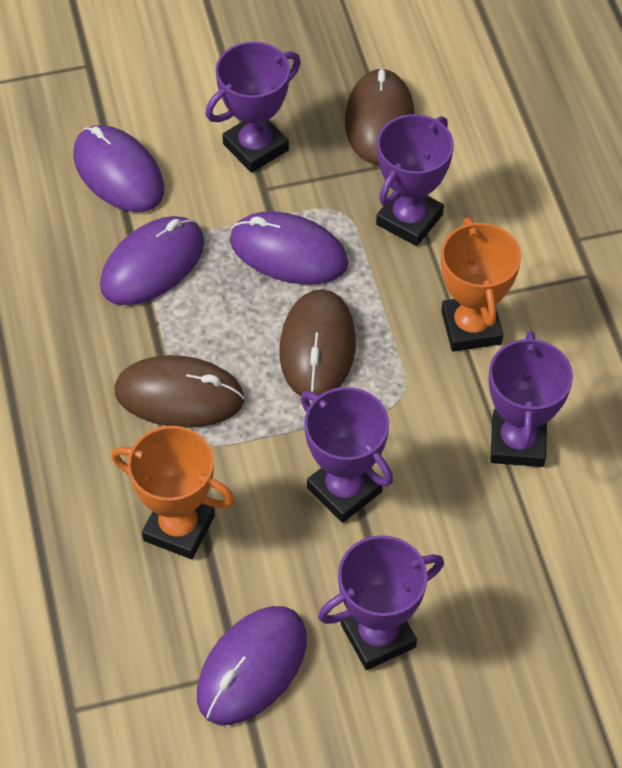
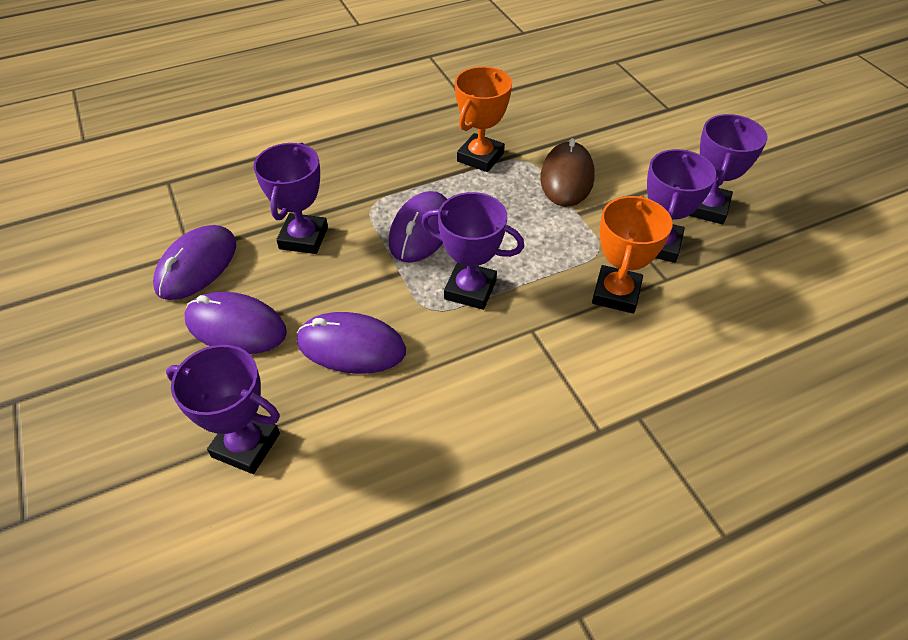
brown mouse: 3 -> 1

